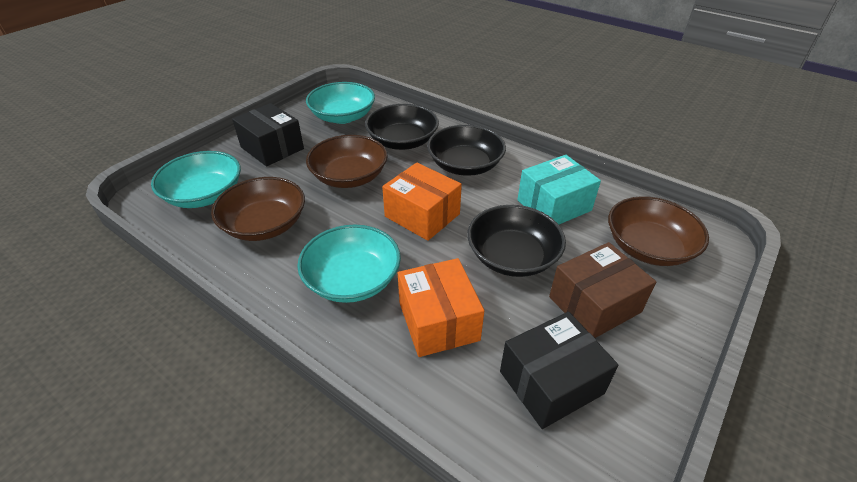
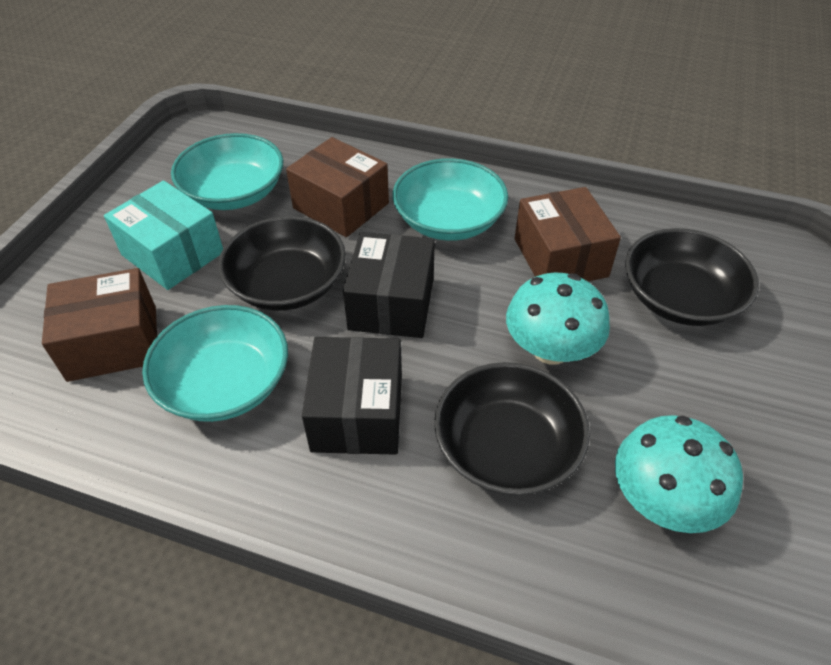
brown bowl: 3 -> 0
brown box: 1 -> 3
orange box: 2 -> 0
turquoise mushroom: 0 -> 2

